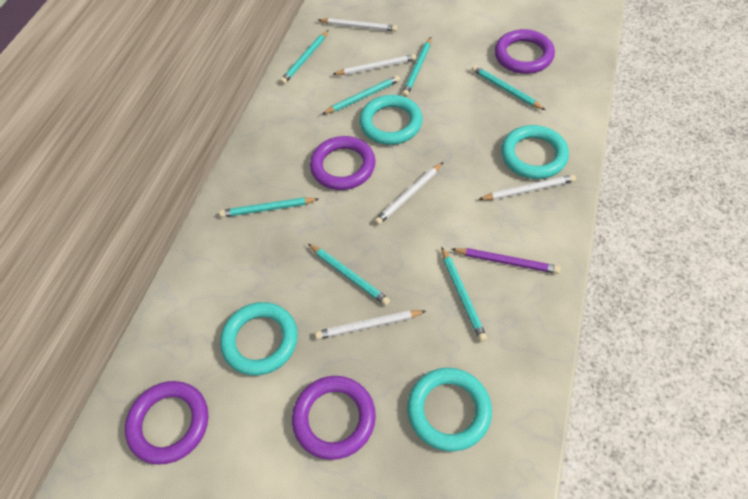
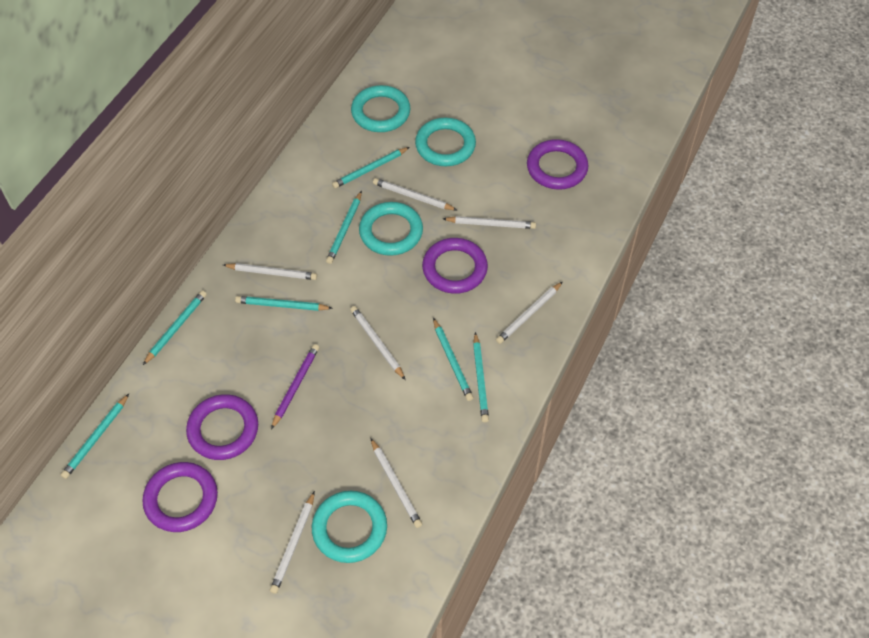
white pencil: 5 -> 7

